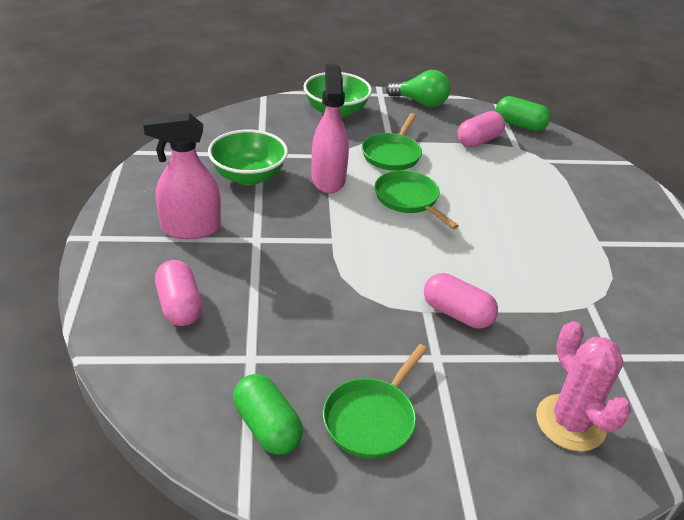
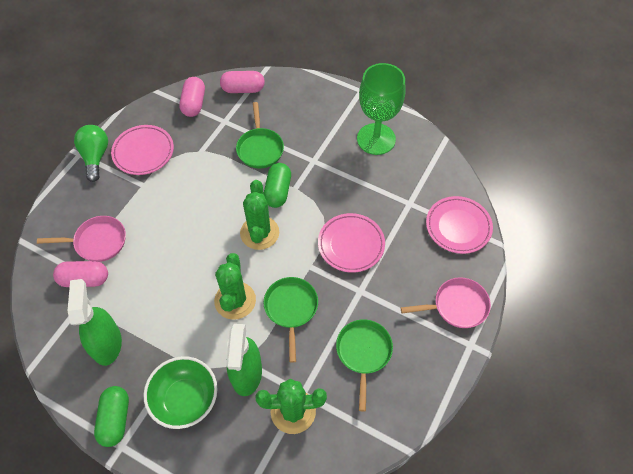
green bowl: 2 -> 1
green cactus: 0 -> 3
green goblet: 0 -> 1
green spray bottle: 0 -> 2
pink cactus: 1 -> 0
pink pan: 0 -> 2
pink plate: 0 -> 3
pink spray bottle: 2 -> 0

